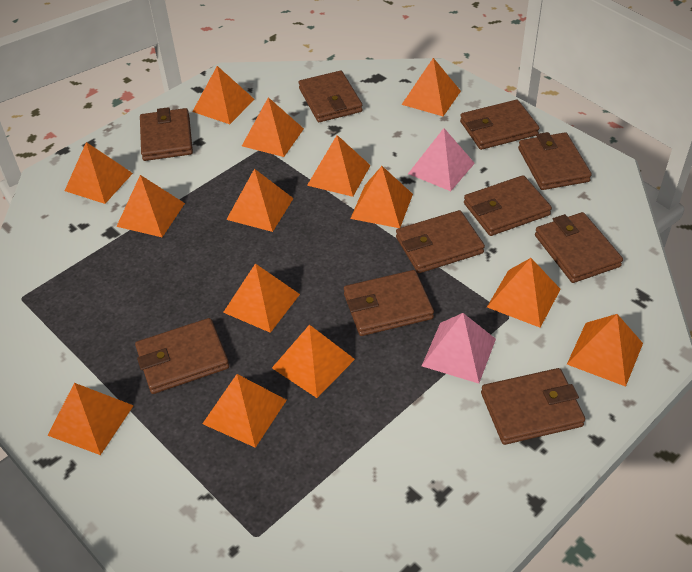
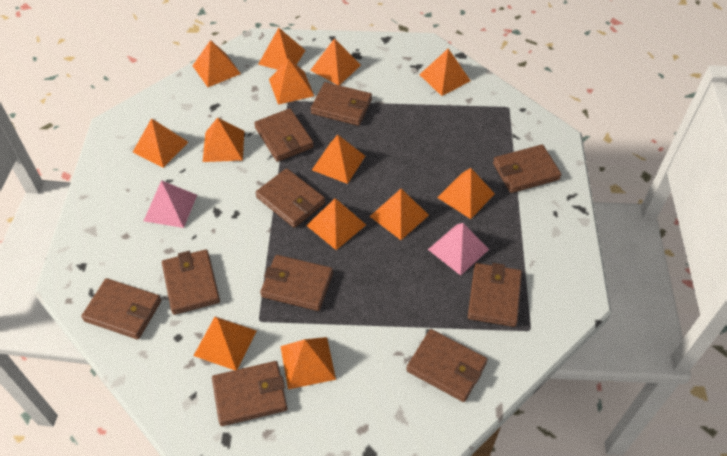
orange pyramid: 14 -> 13

